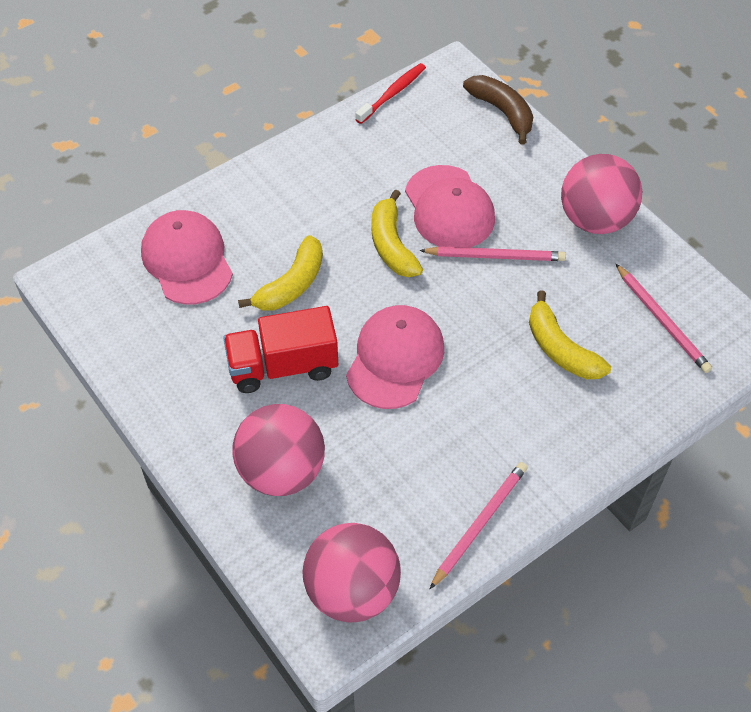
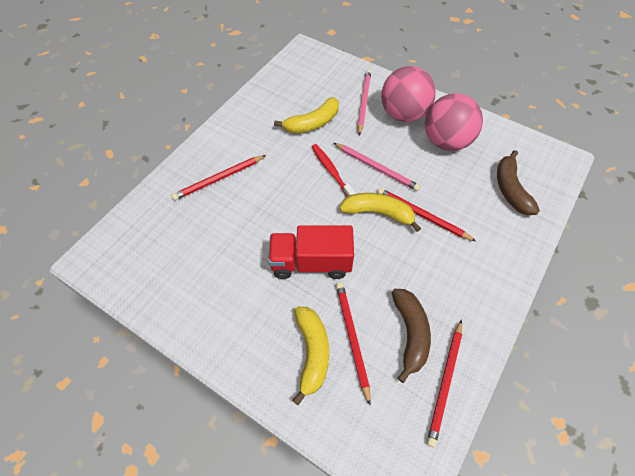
brown banana: 1 -> 2
pink ball: 3 -> 2
pink cap: 3 -> 0
pink pencil: 3 -> 2
red pencil: 0 -> 4

